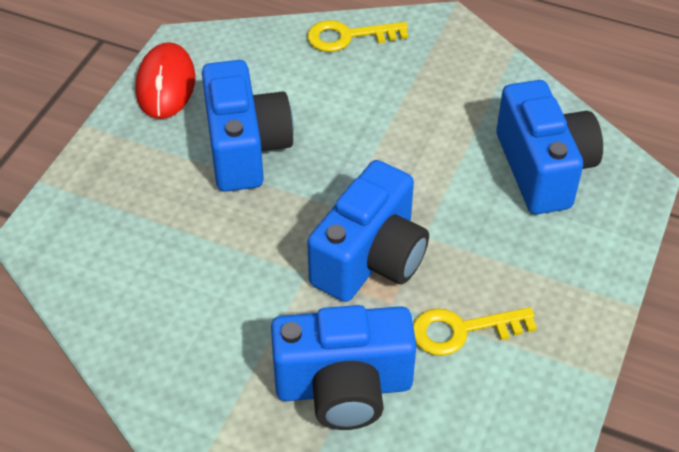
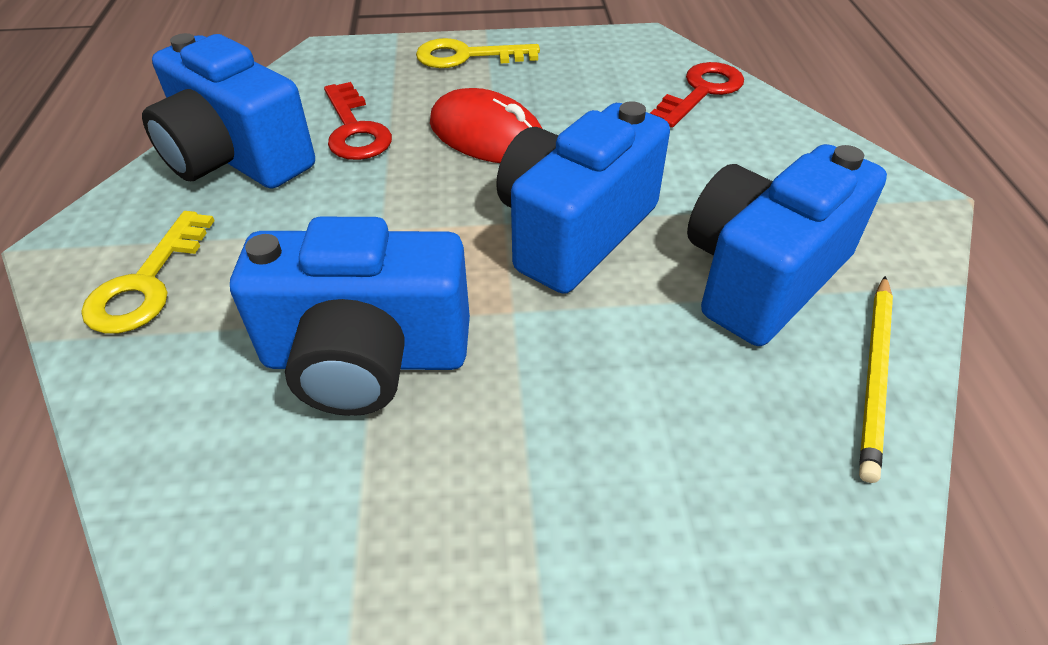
red key: 0 -> 2
yellow pencil: 0 -> 1

